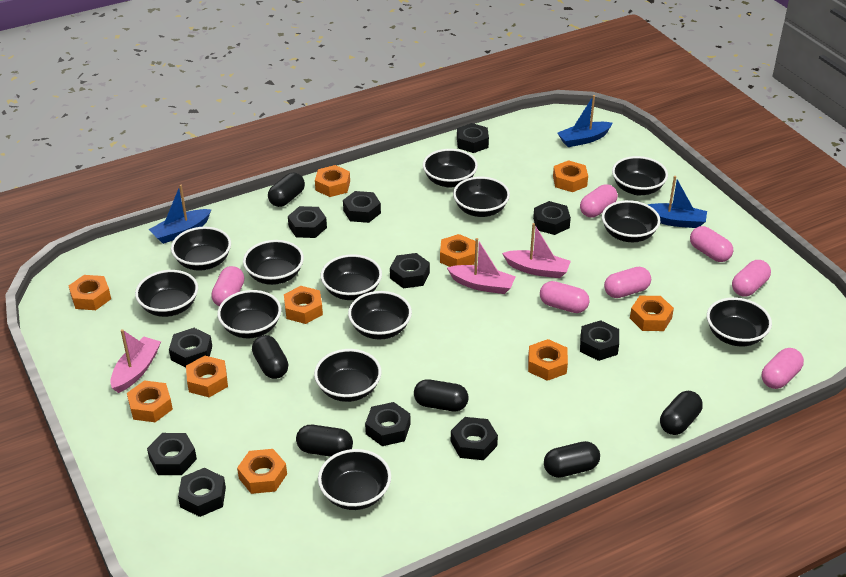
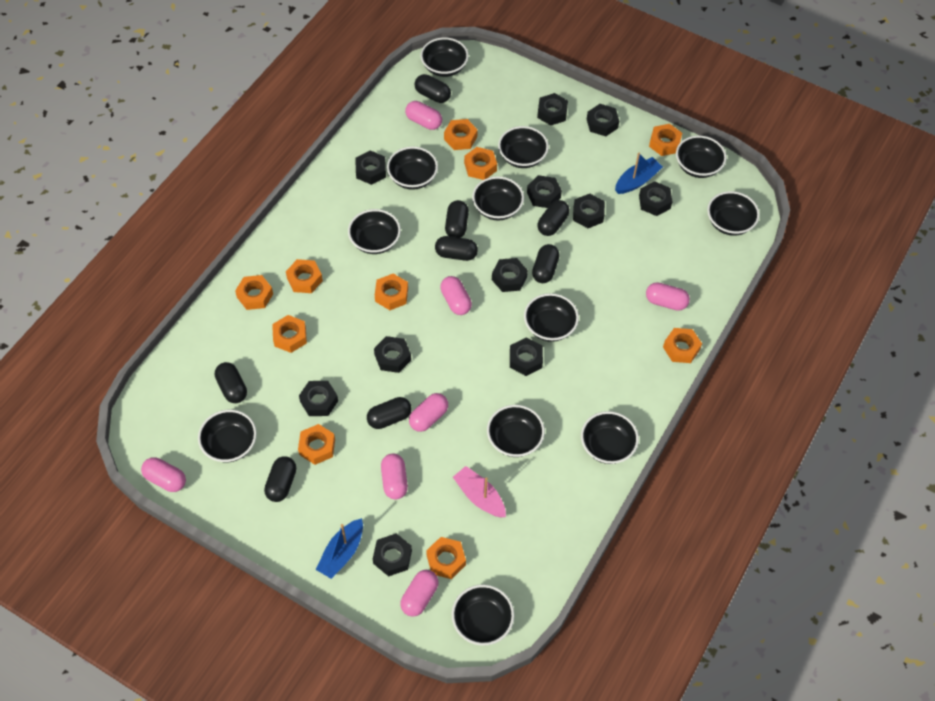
black bowl: 13 -> 12
black capsule: 6 -> 8
blue boat: 3 -> 2
pink boat: 3 -> 1

